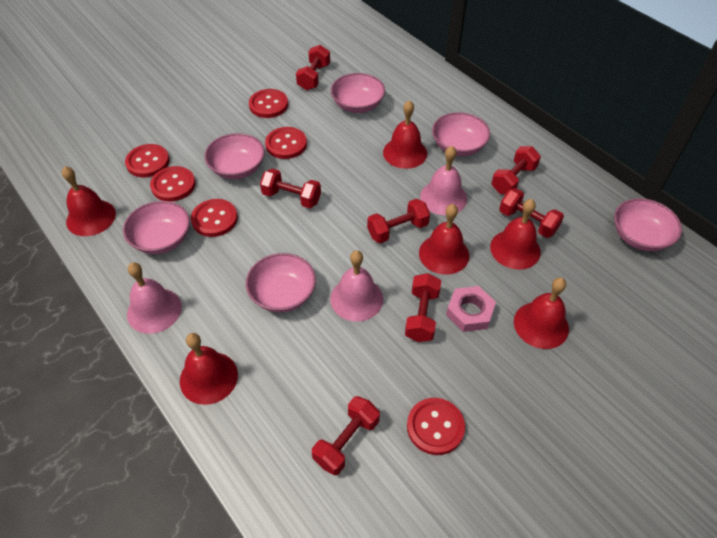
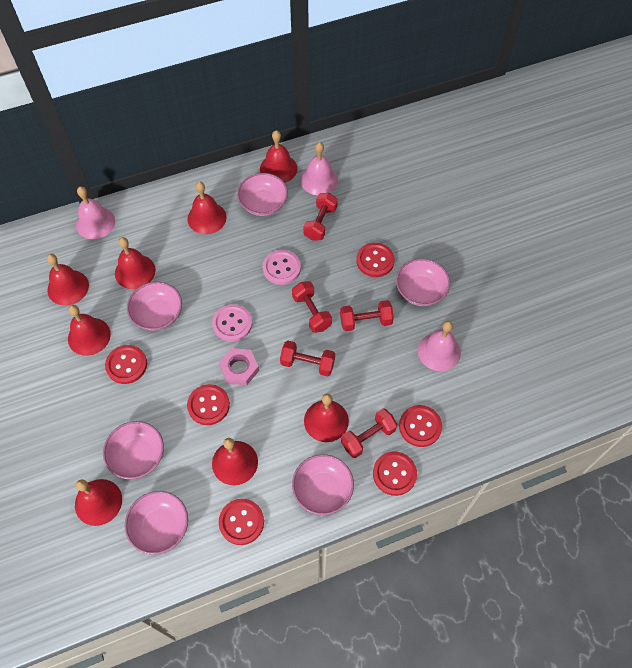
pink button: 0 -> 2
red bell: 6 -> 8
red dumbbell: 7 -> 5

